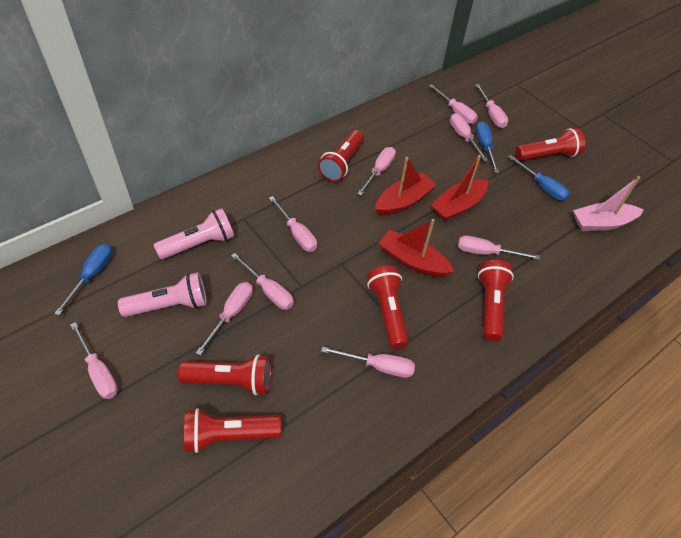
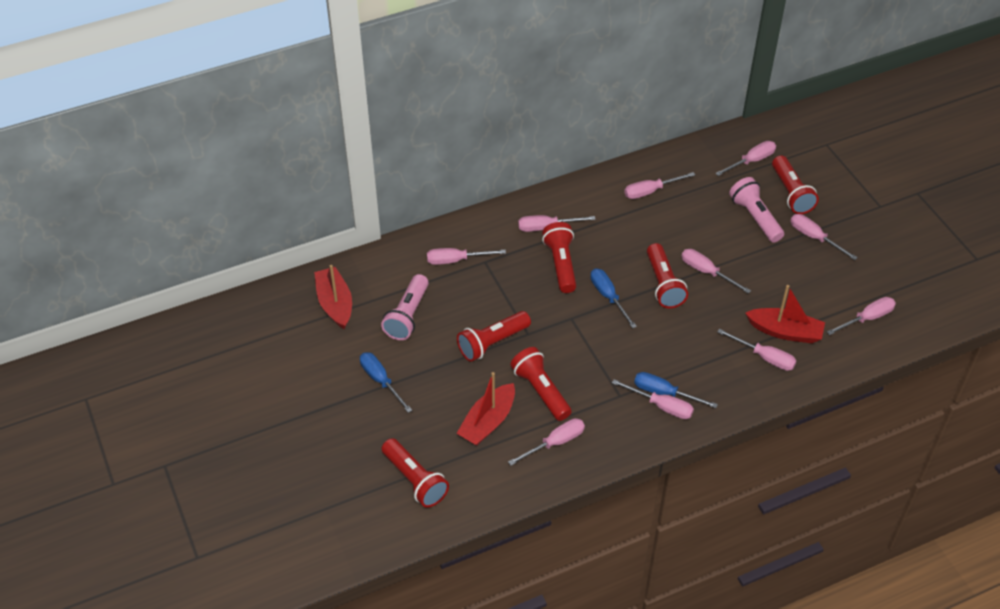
pink boat: 1 -> 0

